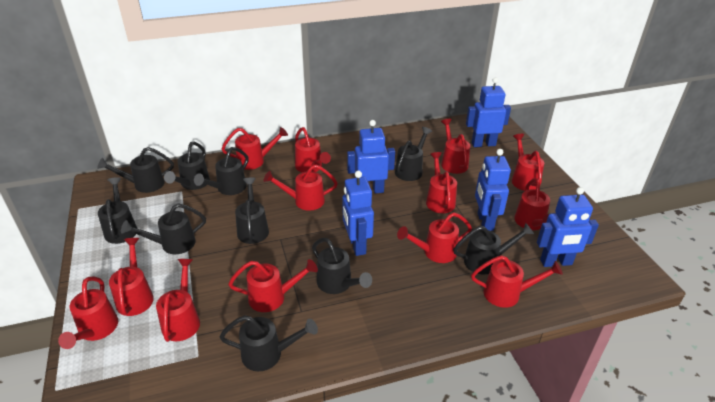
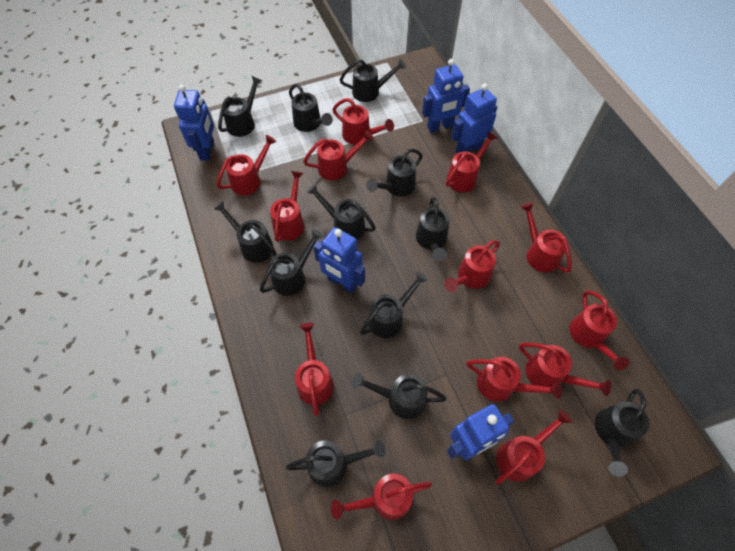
black watering can: 10 -> 12

